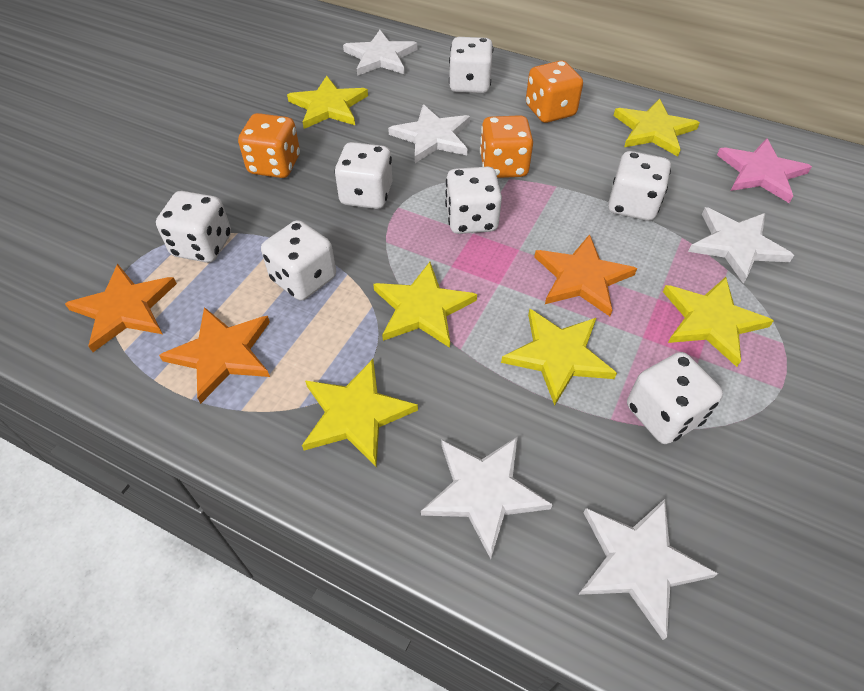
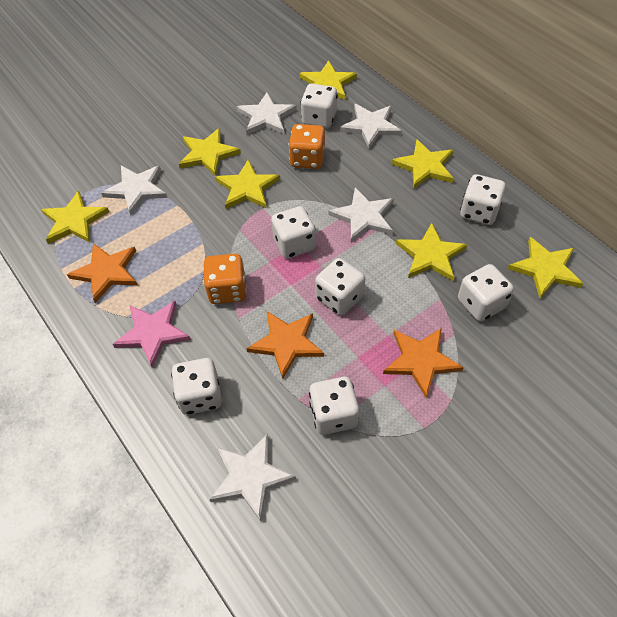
orange dice: 3 -> 2
yellow star: 6 -> 7

